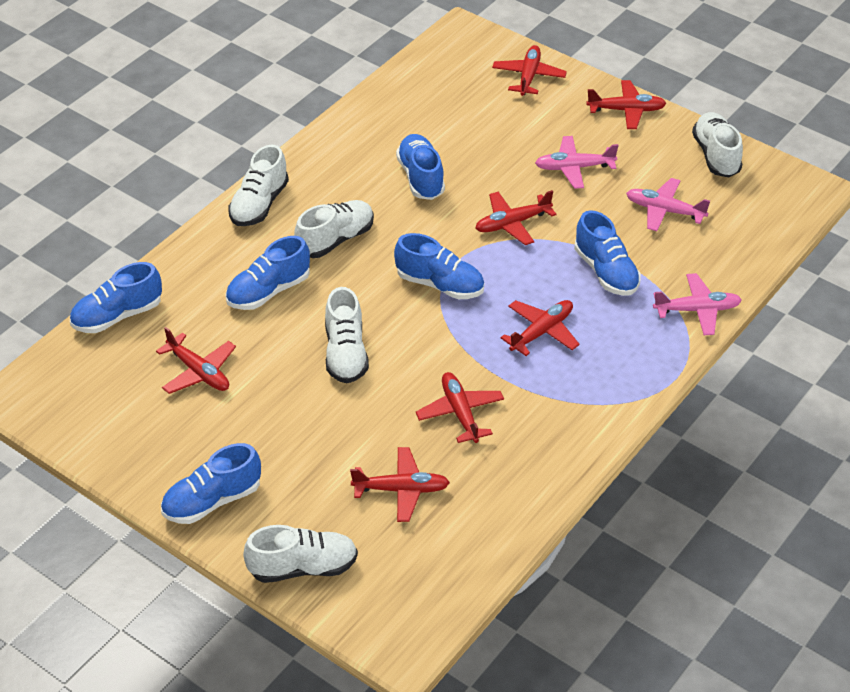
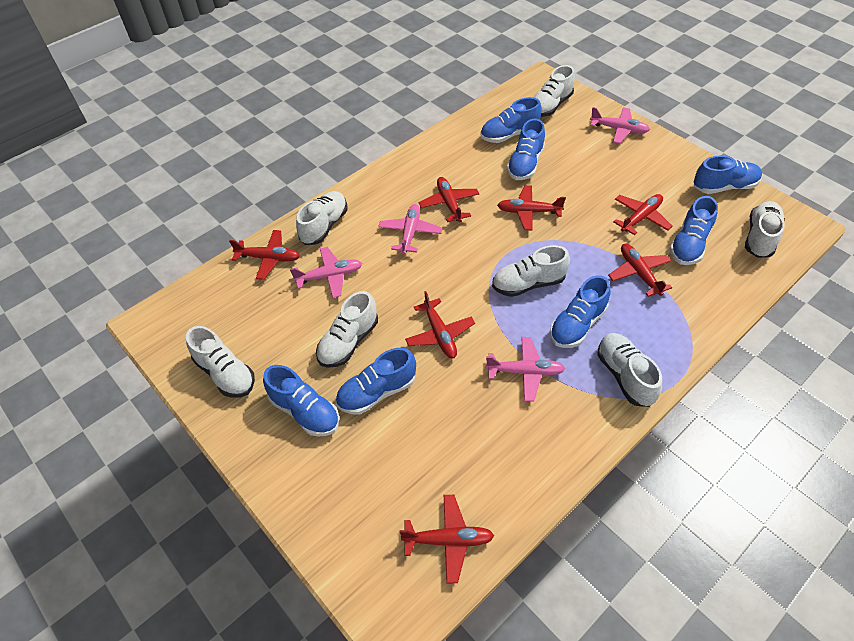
blue shoe: 6 -> 7
pink plane: 3 -> 4
white shoe: 5 -> 7

